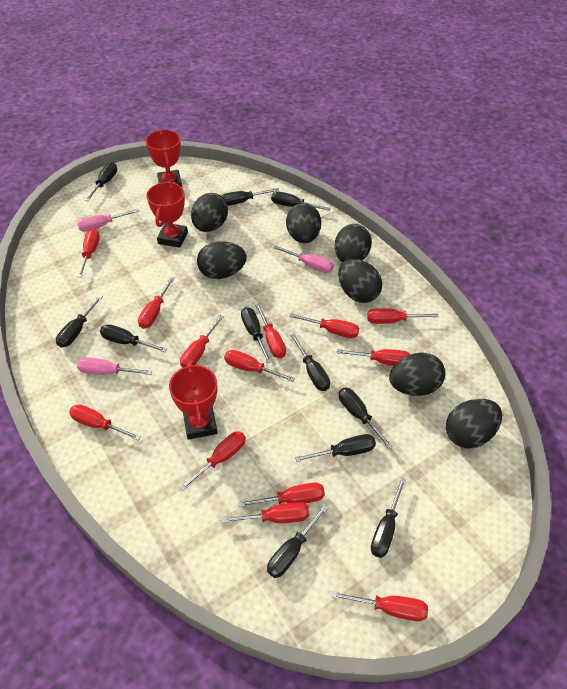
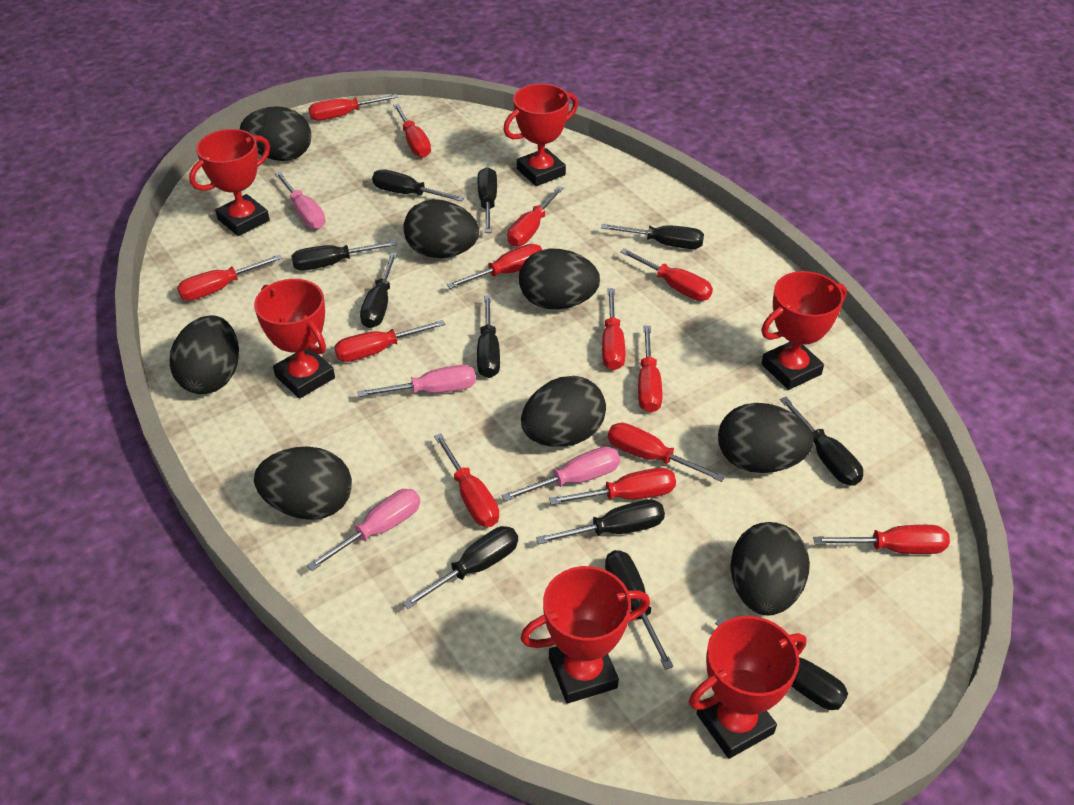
black egg: 7 -> 8
pink screwdriver: 3 -> 4
red trophy: 3 -> 6

